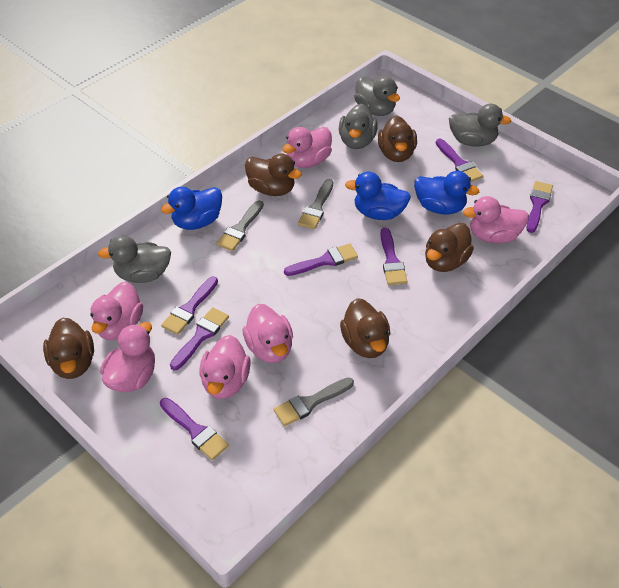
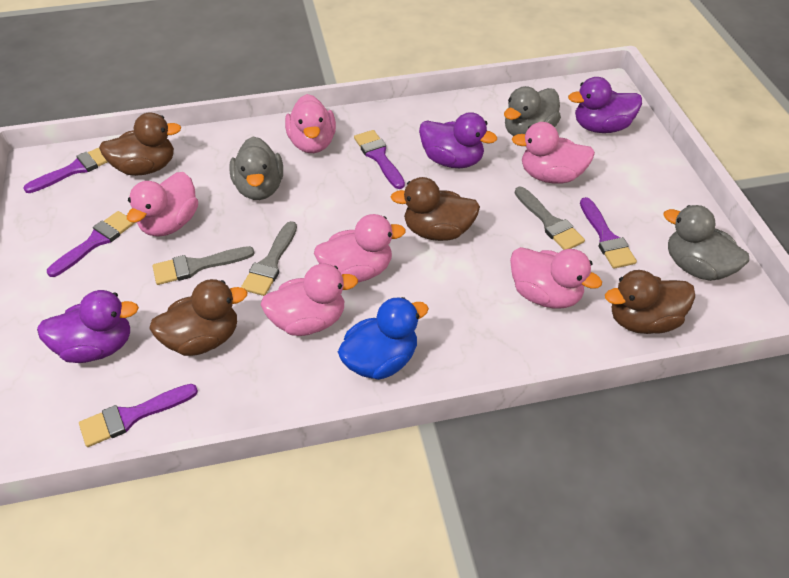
blue duck: 3 -> 1
brown duck: 5 -> 4
grey duck: 4 -> 3
purple brush: 7 -> 5
purple duck: 0 -> 3

